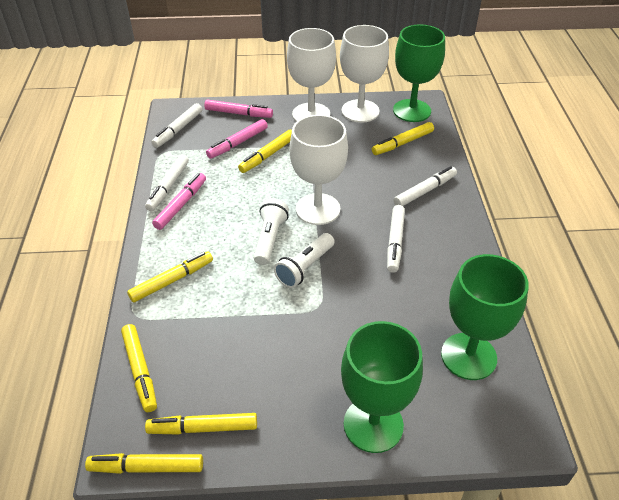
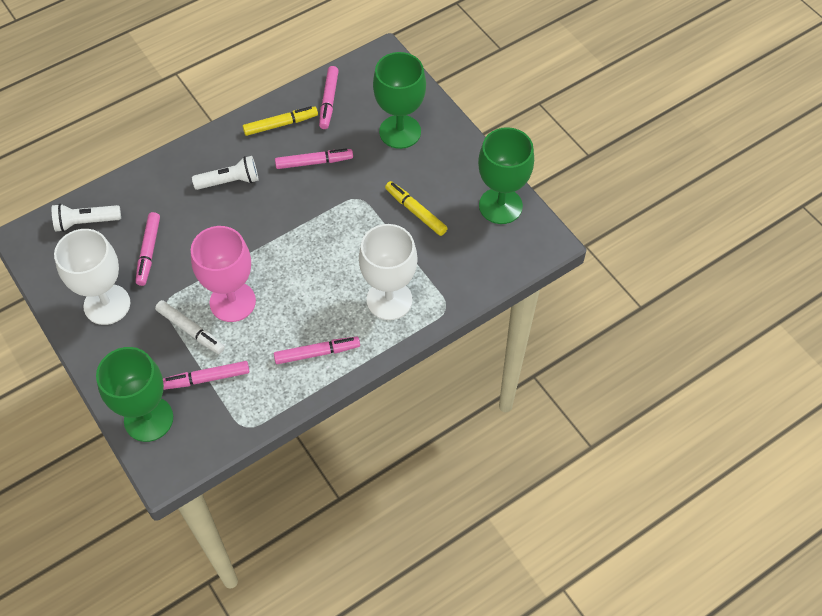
pink goblet: 0 -> 1
pink marker: 3 -> 5
white goblet: 3 -> 2
white marker: 4 -> 1
yellow marker: 6 -> 2

